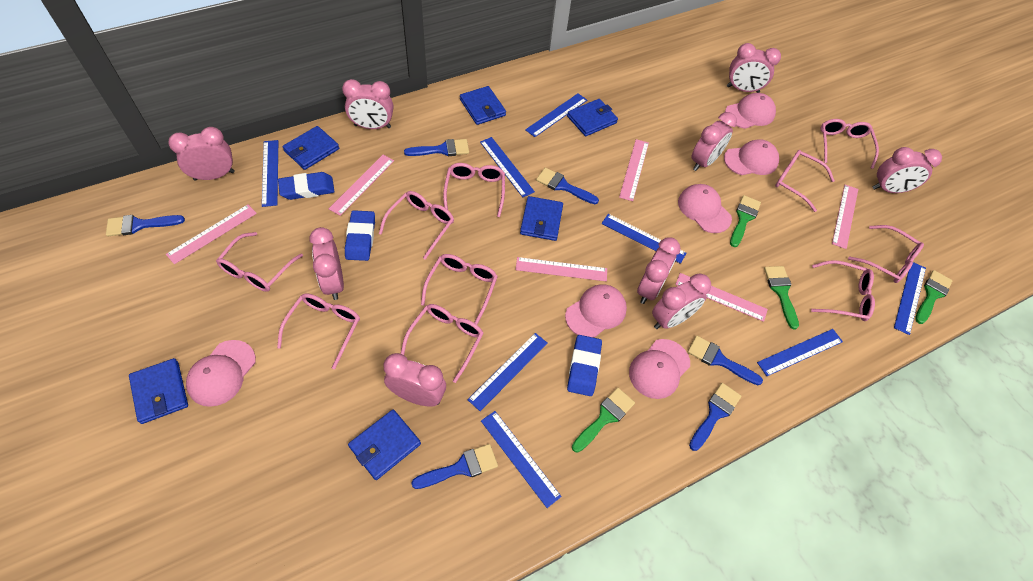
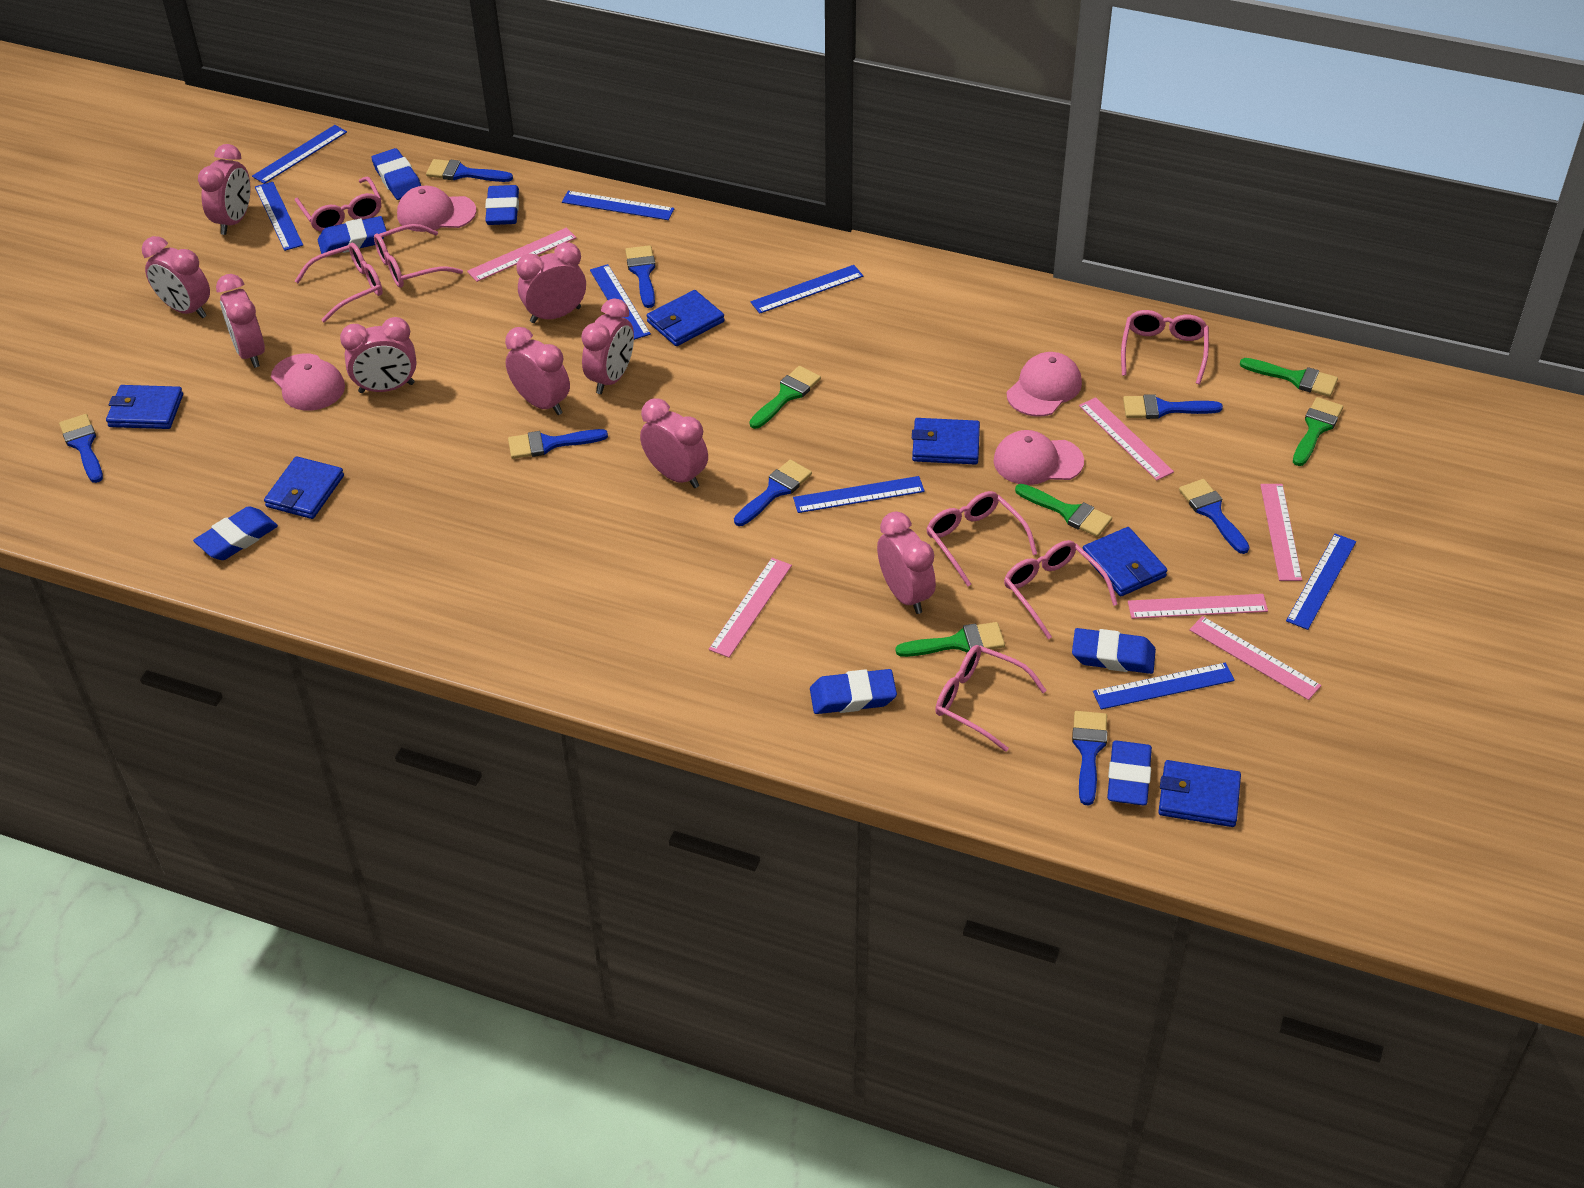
blue brush: 6 -> 8
blue eraser: 3 -> 7
green brush: 4 -> 5
pink cap: 6 -> 4
pink glasses: 10 -> 7

